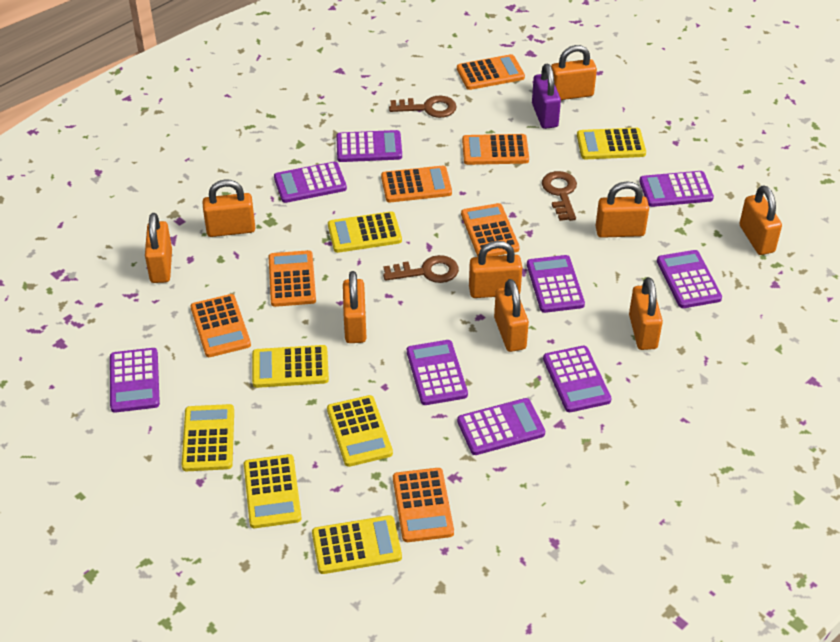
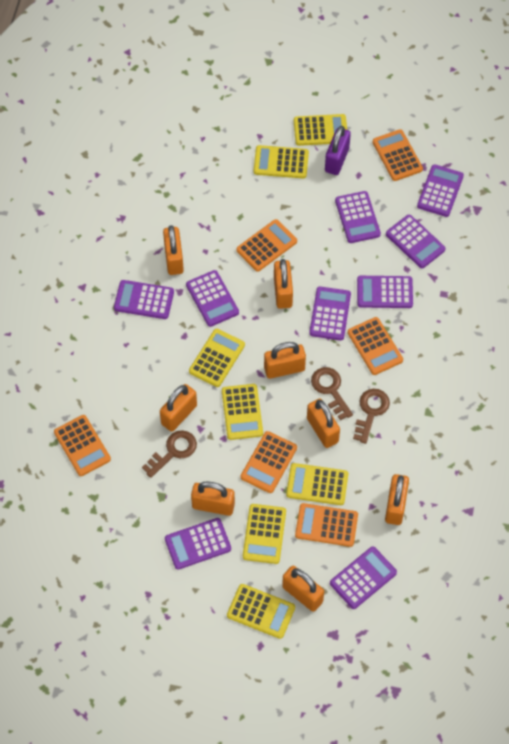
orange calculator: 7 -> 6
orange padlock: 9 -> 8

